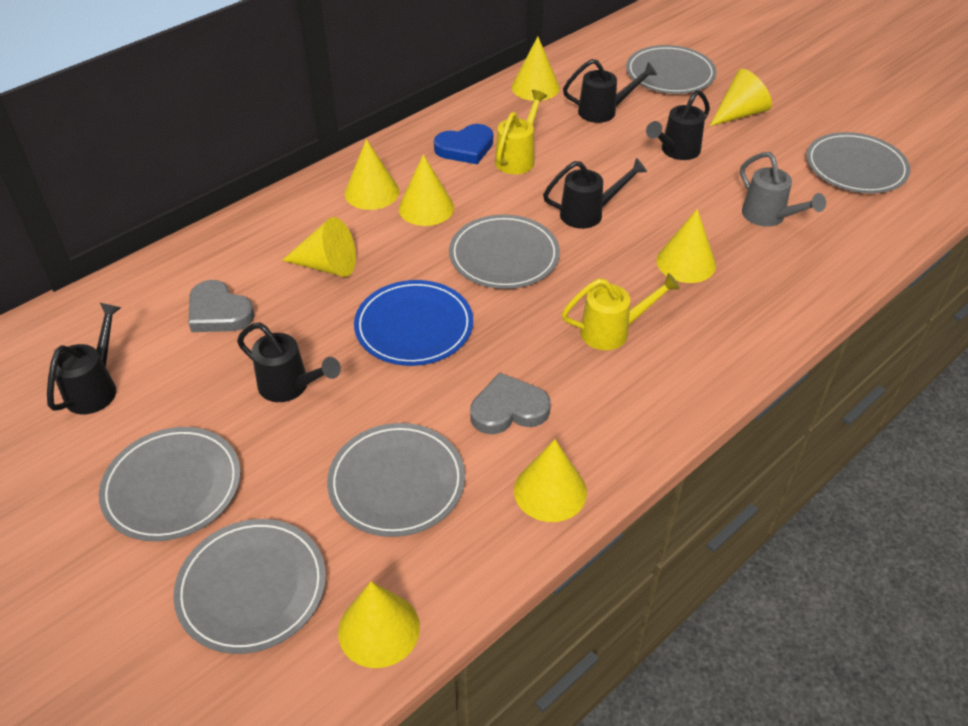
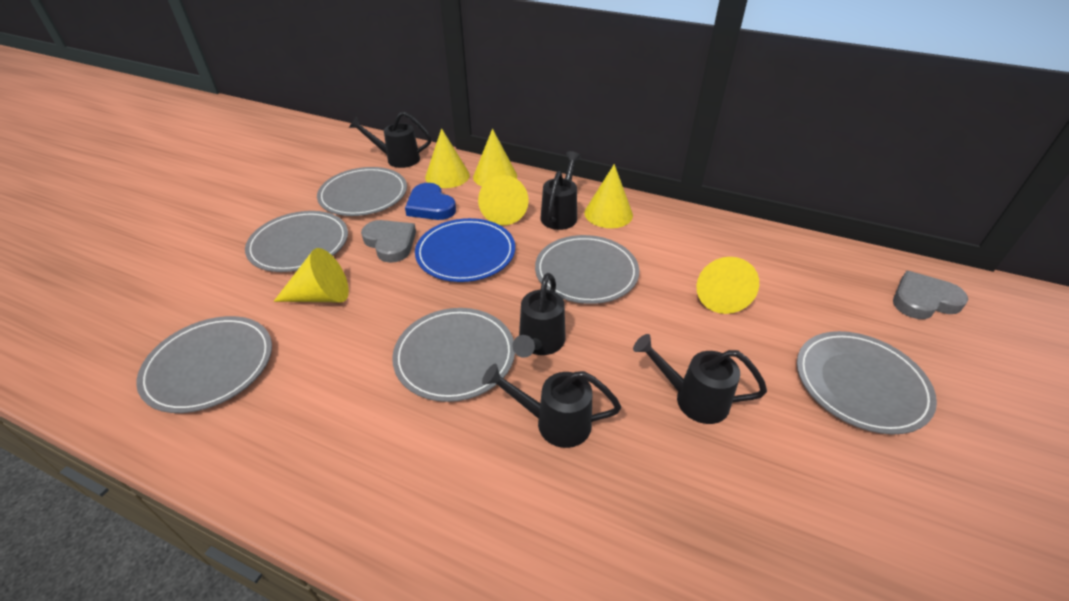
grey watering can: 1 -> 0
yellow cone: 8 -> 6
yellow watering can: 2 -> 0

